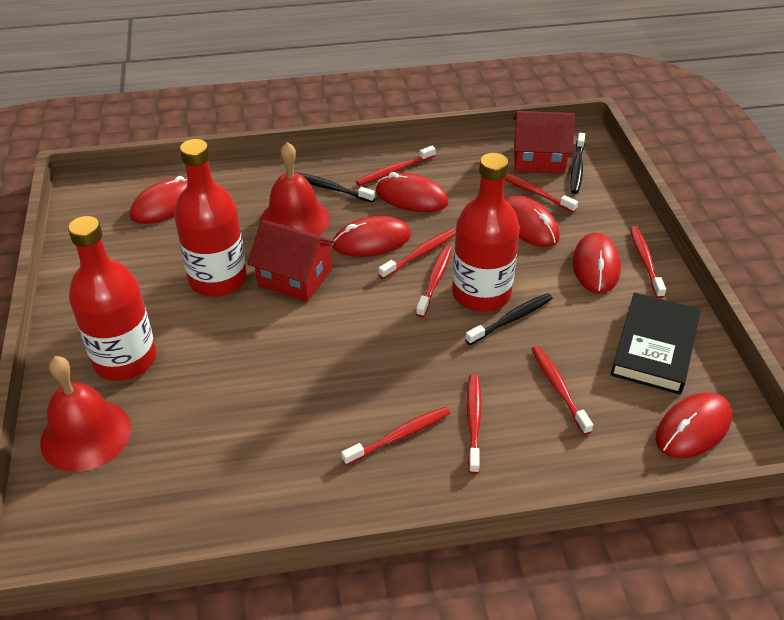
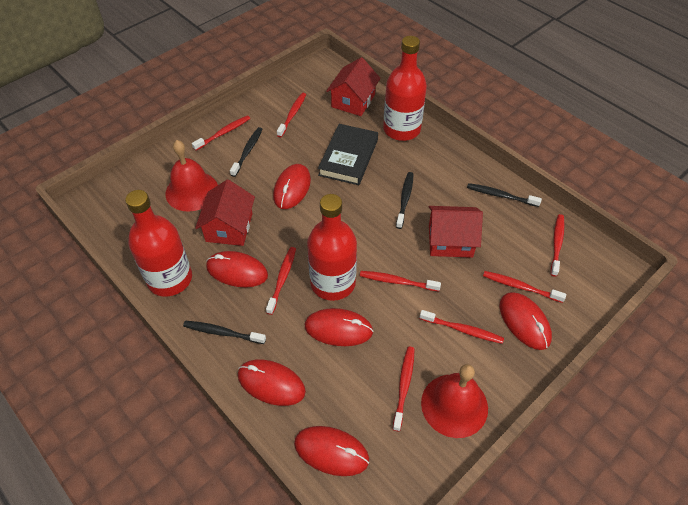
black toothbrush: 3 -> 4
red house: 2 -> 3

